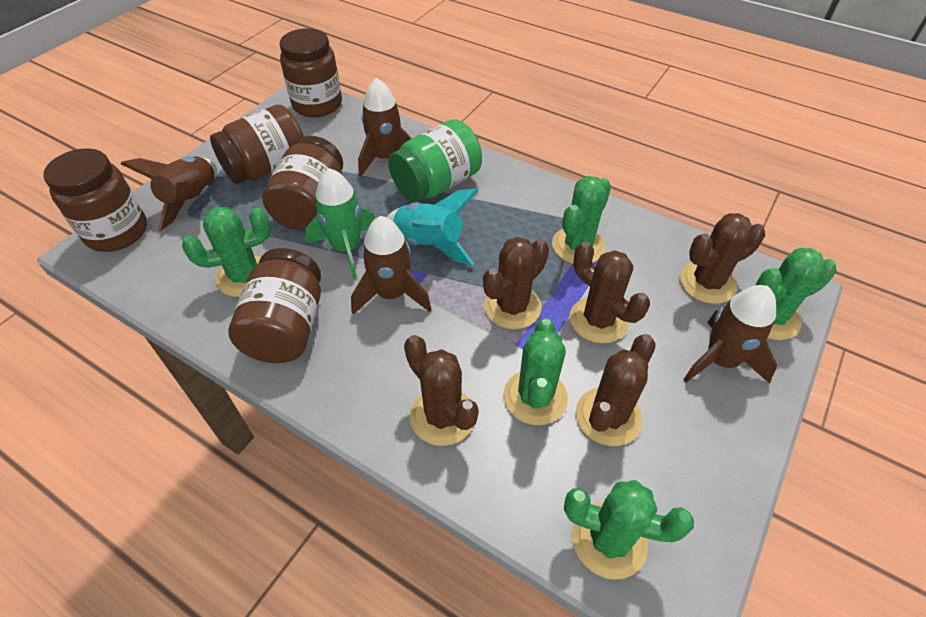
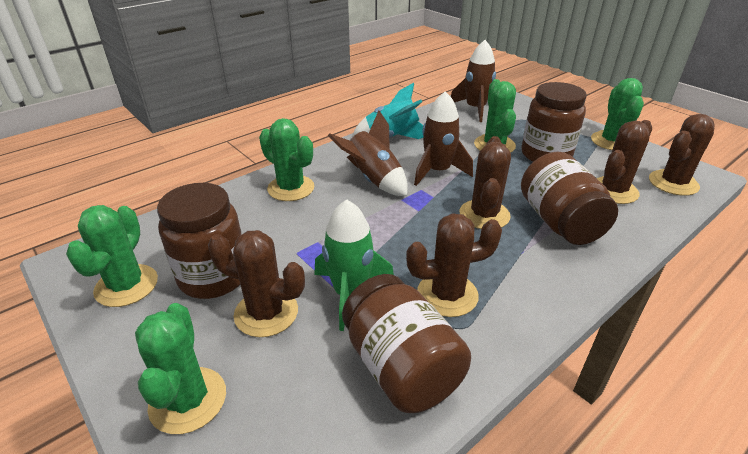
brown jar: 5 -> 4
brown rocket: 4 -> 3
green jar: 1 -> 0

